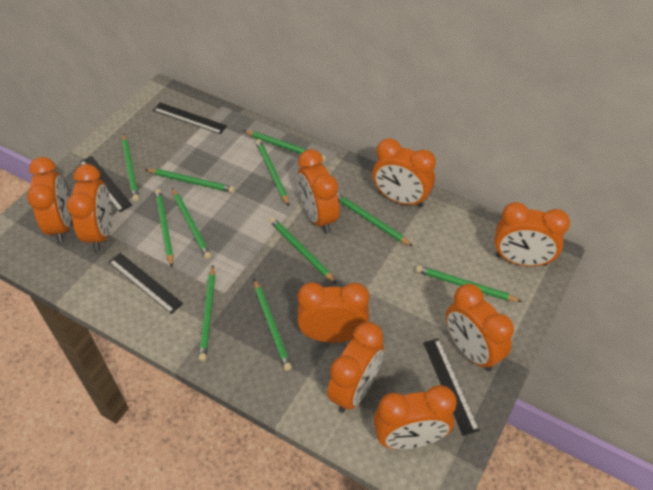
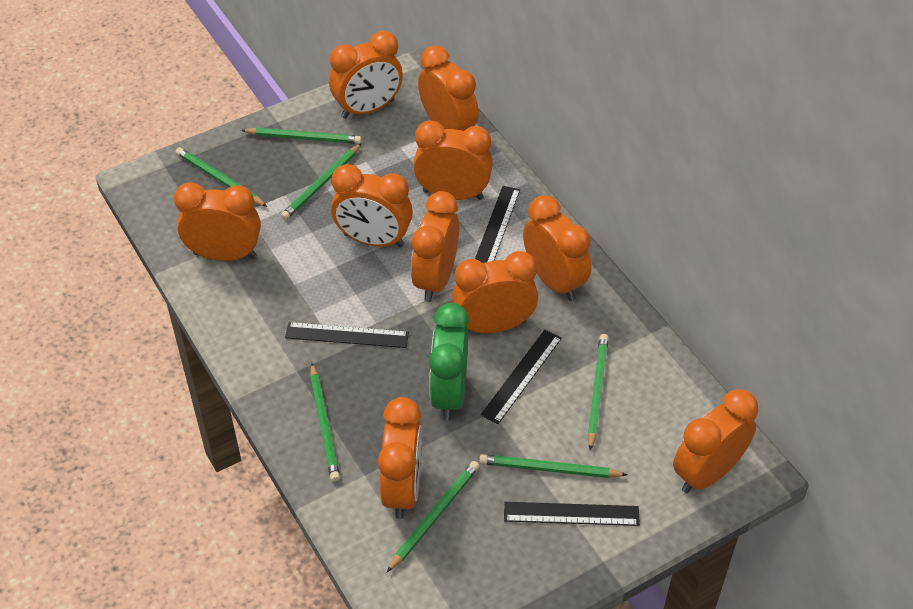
green clock: 0 -> 1
green pencil: 11 -> 7
orange clock: 9 -> 10

